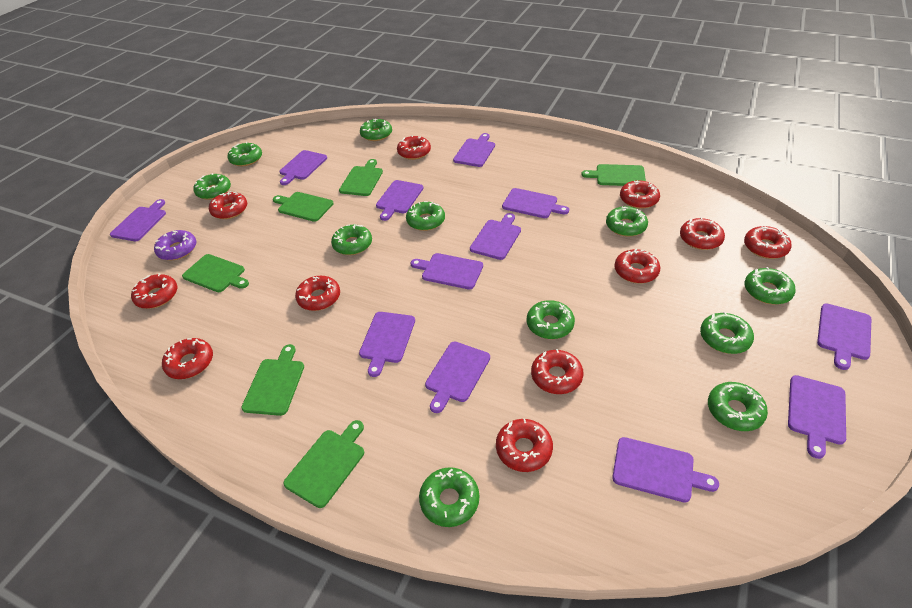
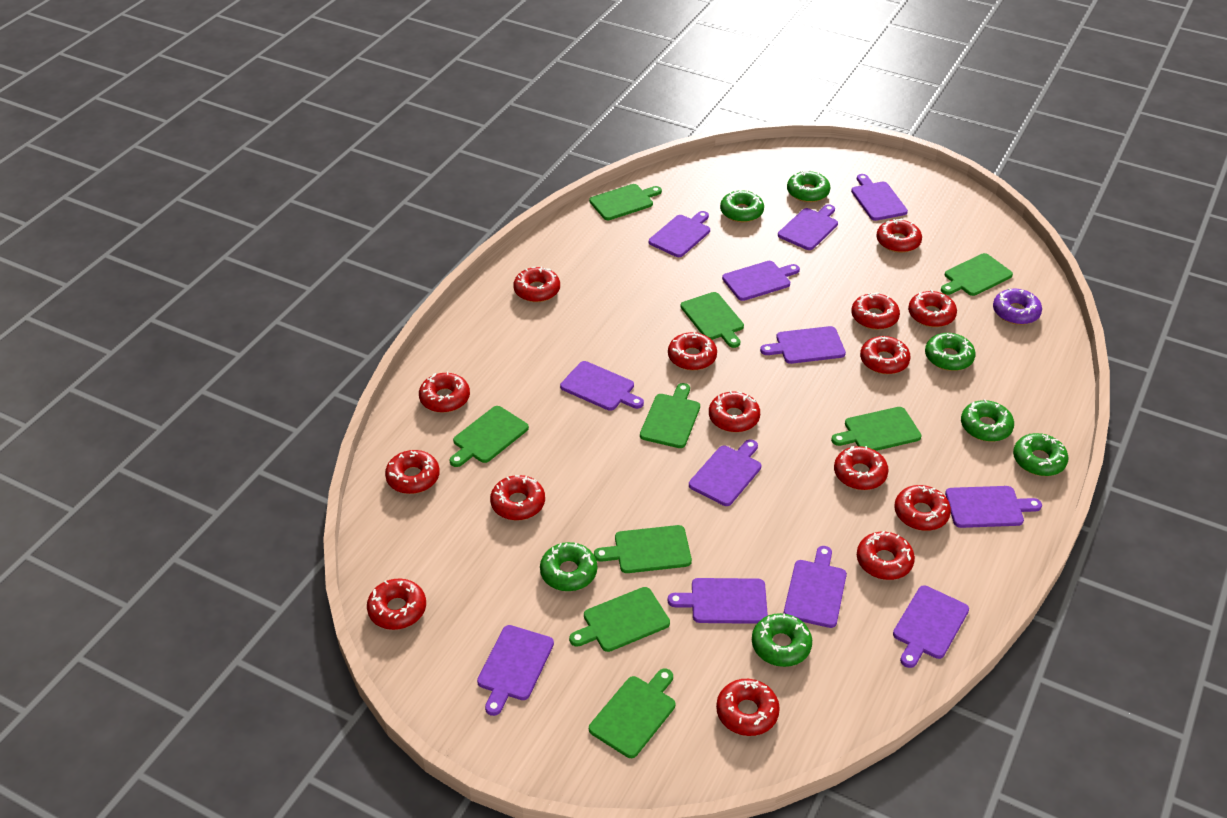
green cutting board: 6 -> 9
green donut: 11 -> 7
red donut: 11 -> 15

